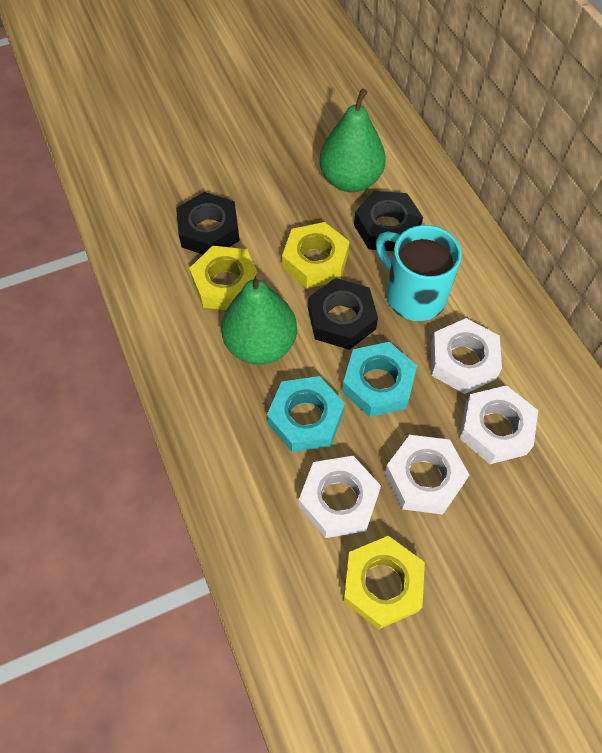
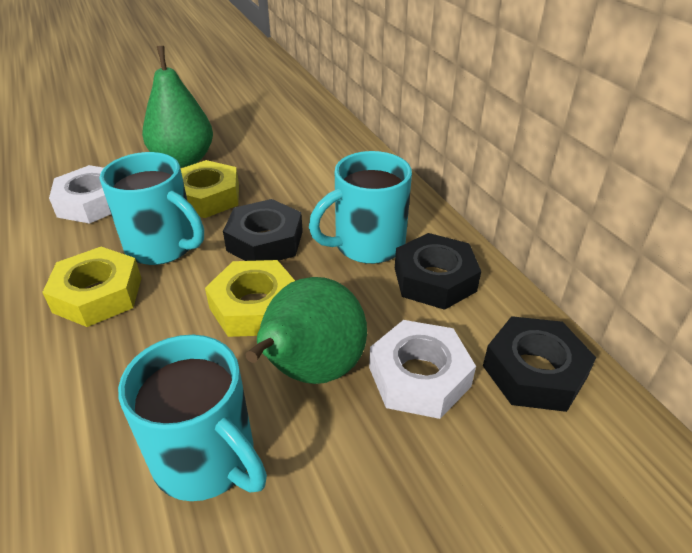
turquoise mug: 1 -> 3
turquoise nut: 2 -> 0
white nut: 4 -> 2

